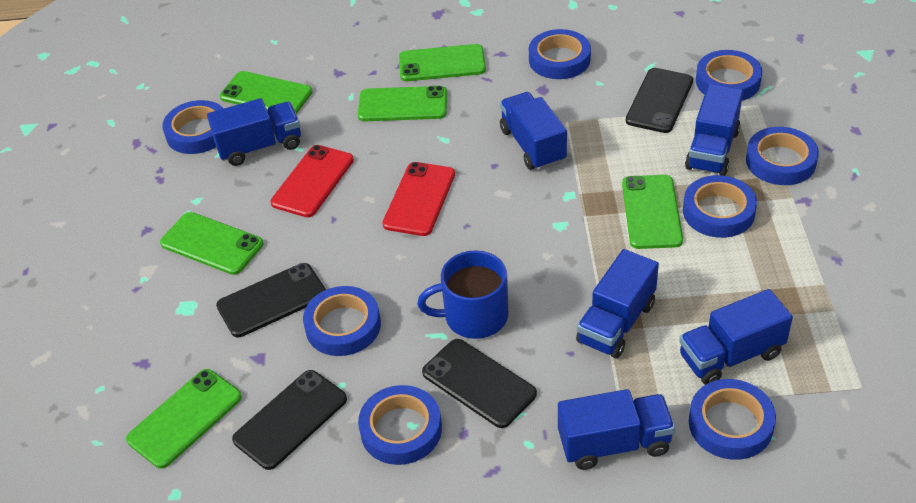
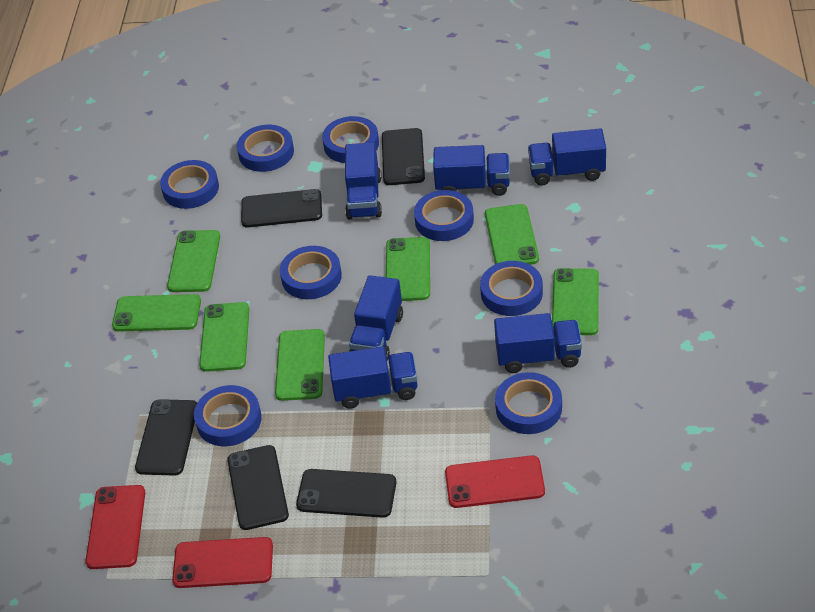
black phone: 4 -> 5
blue mug: 1 -> 0
green phone: 6 -> 7
red phone: 2 -> 3

